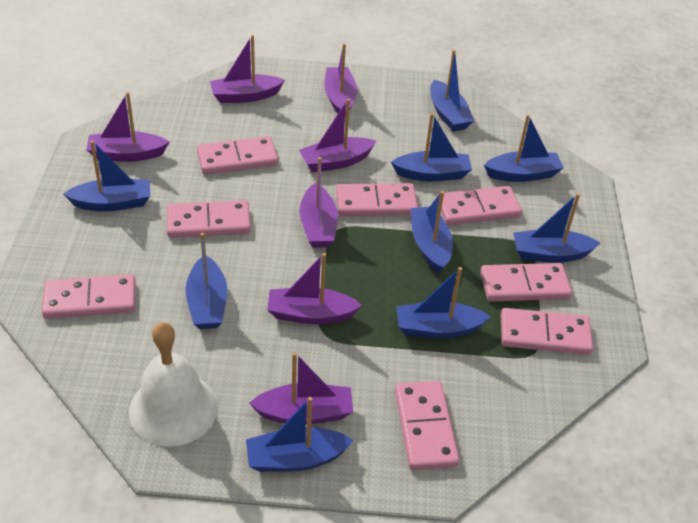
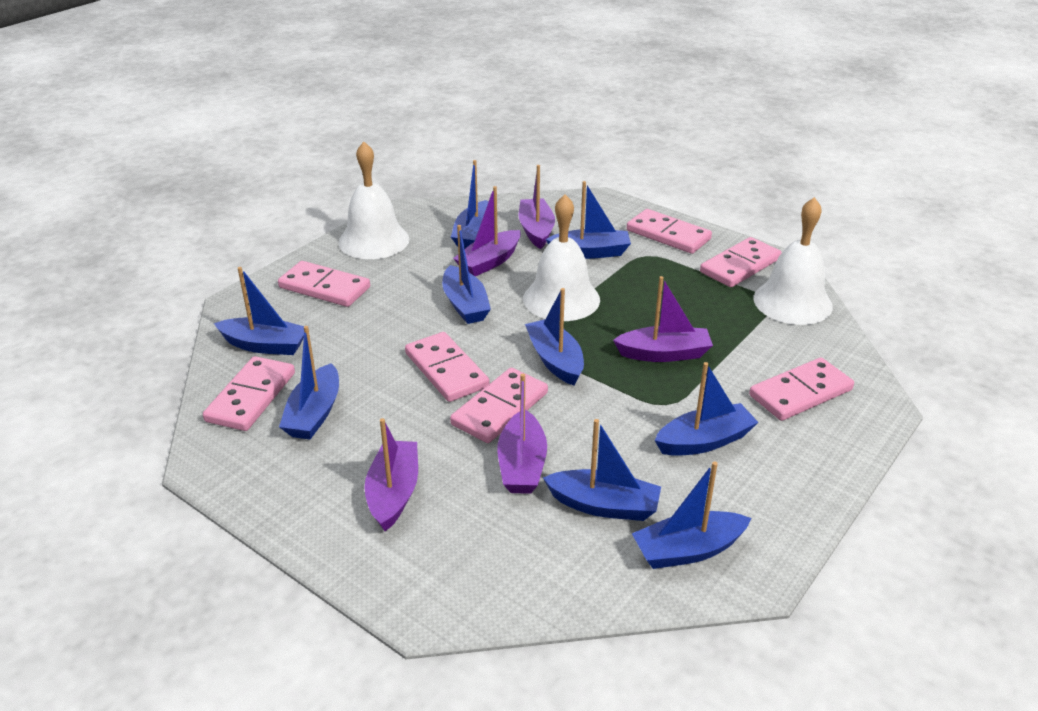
pink domino: 8 -> 7
purple boat: 7 -> 5
white bell: 1 -> 3

